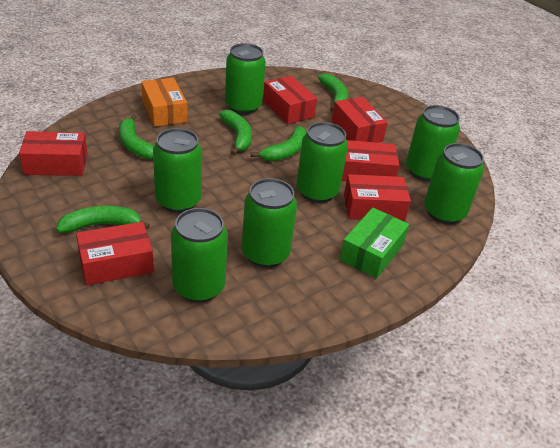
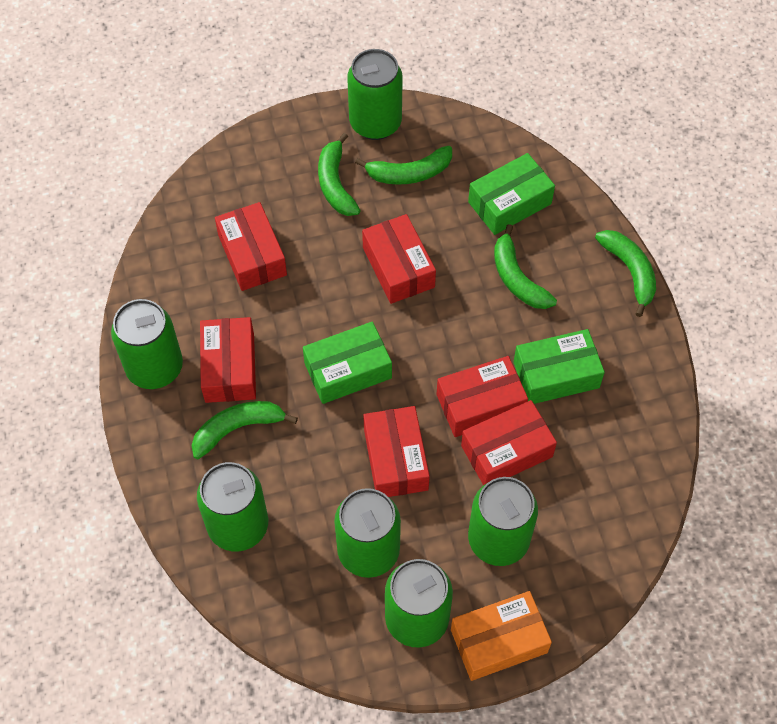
green box: 1 -> 3
green can: 7 -> 6

